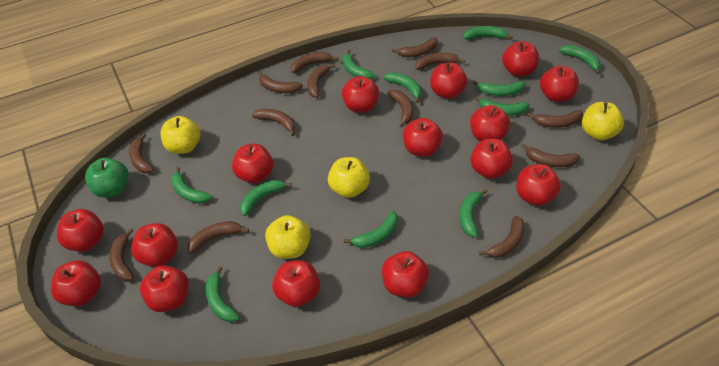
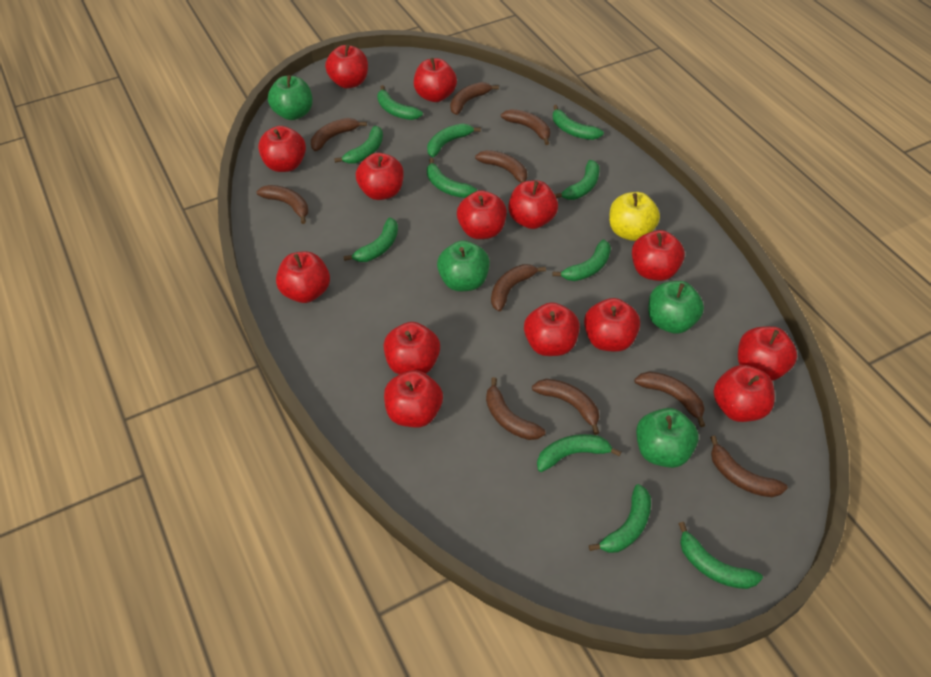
brown banana: 13 -> 10
green apple: 1 -> 4
red apple: 15 -> 14
yellow apple: 4 -> 1

